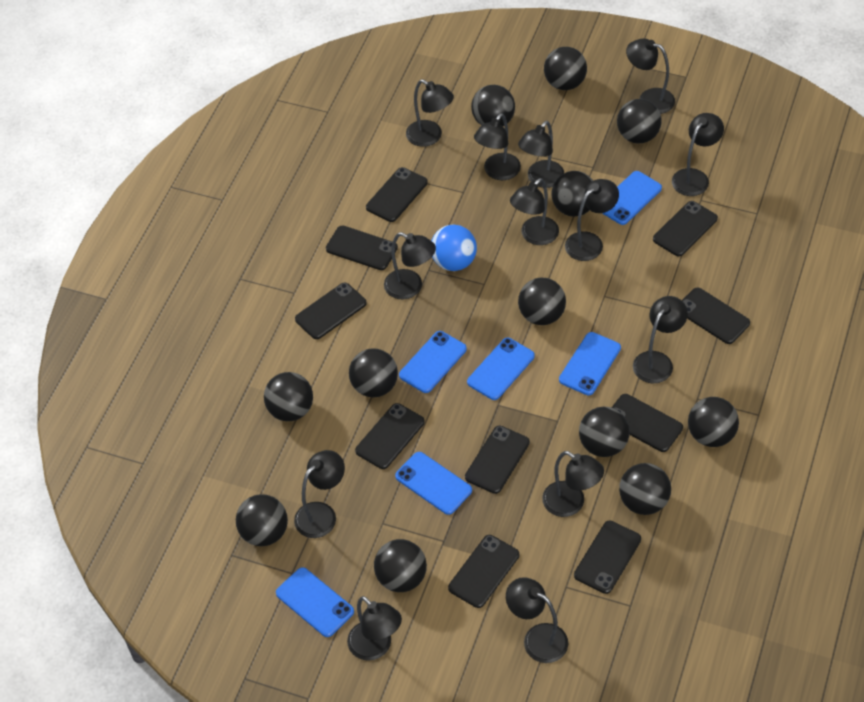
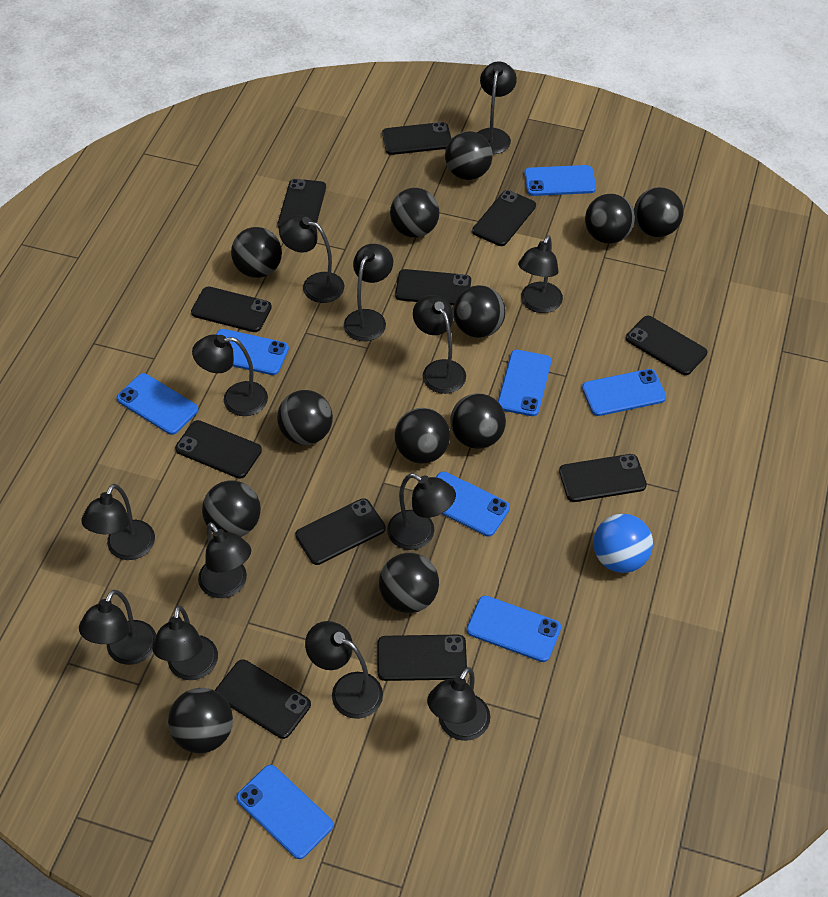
black phone: 10 -> 11
blue phone: 6 -> 8

